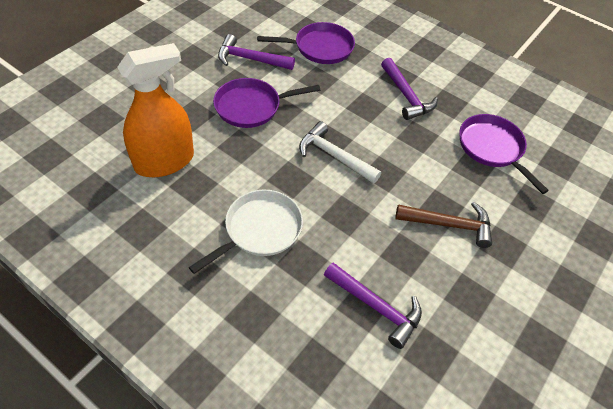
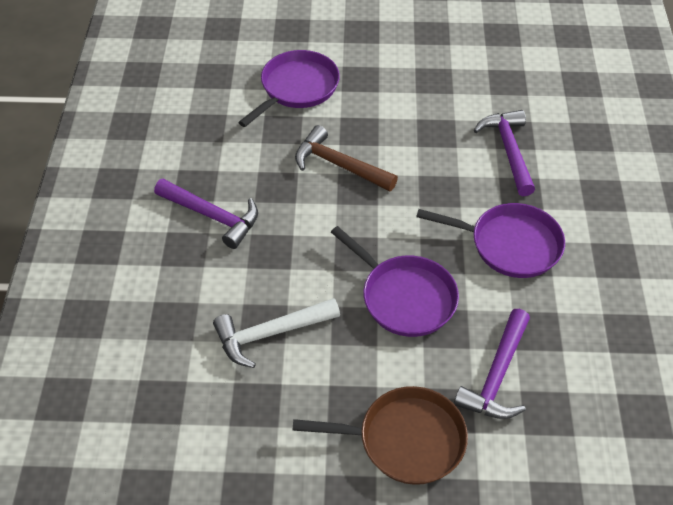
brown pan: 0 -> 1
orange spray bottle: 1 -> 0
white pan: 1 -> 0

